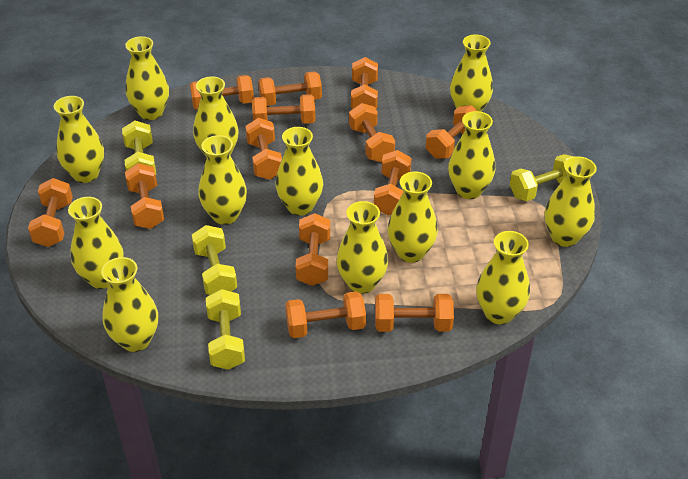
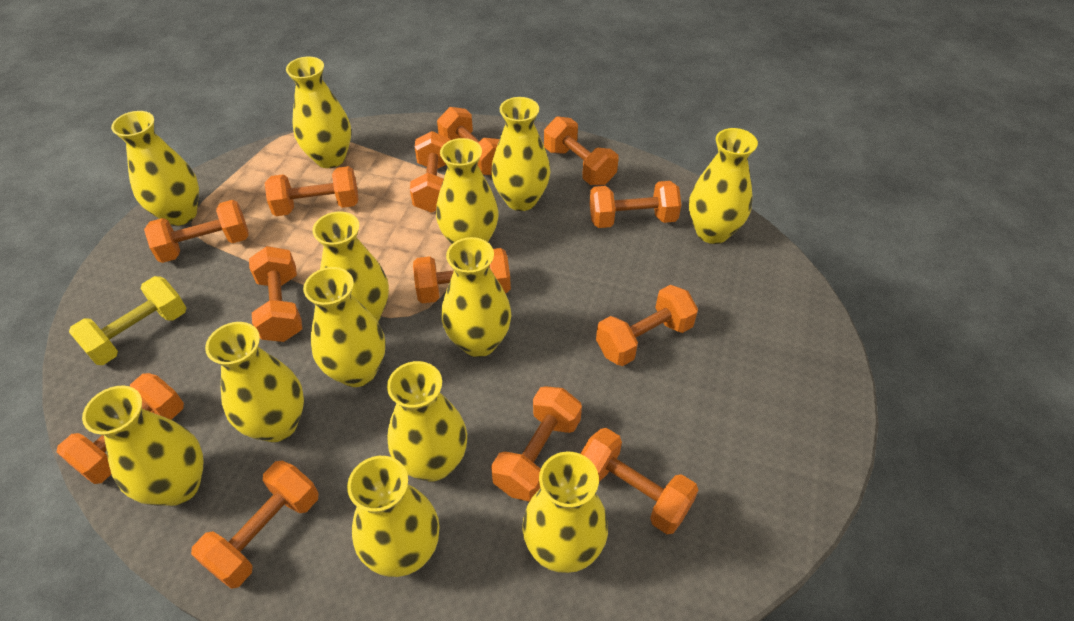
yellow dumbbell: 4 -> 1

